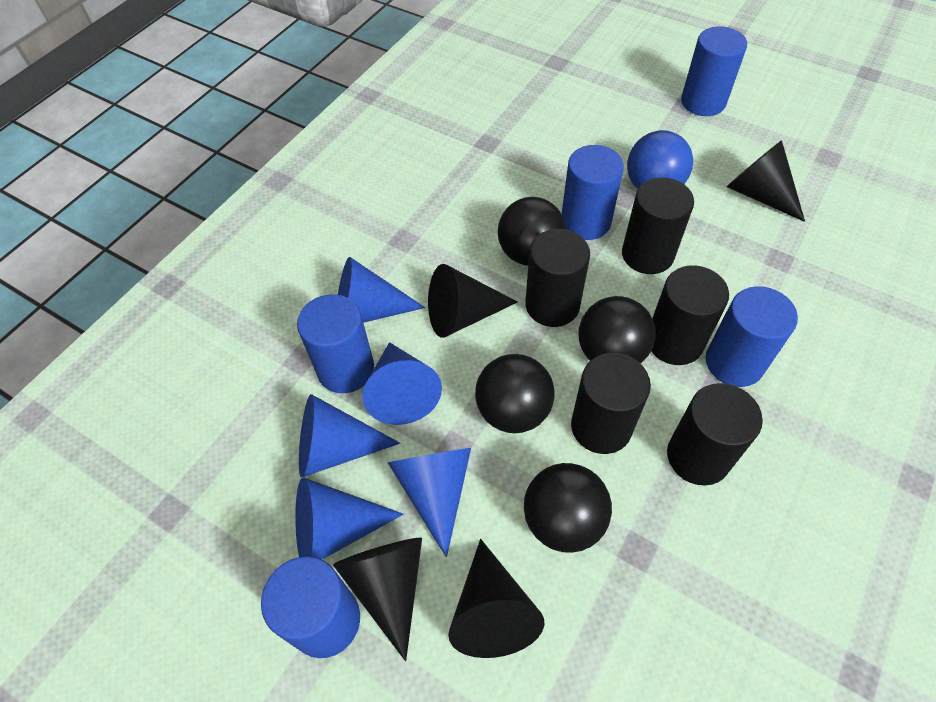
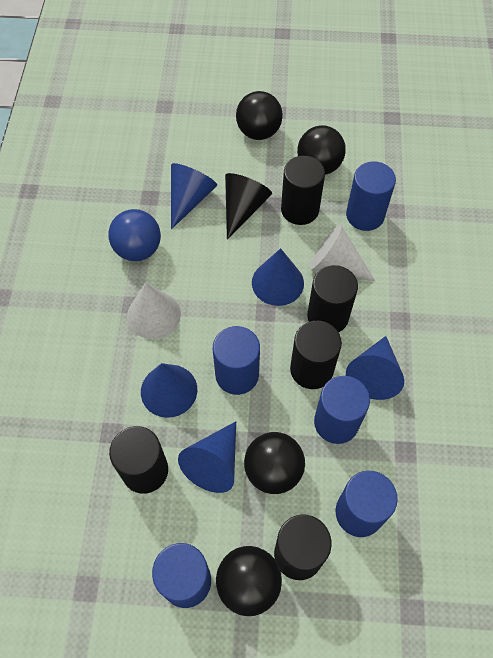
black cone: 4 -> 1
white cone: 0 -> 2

